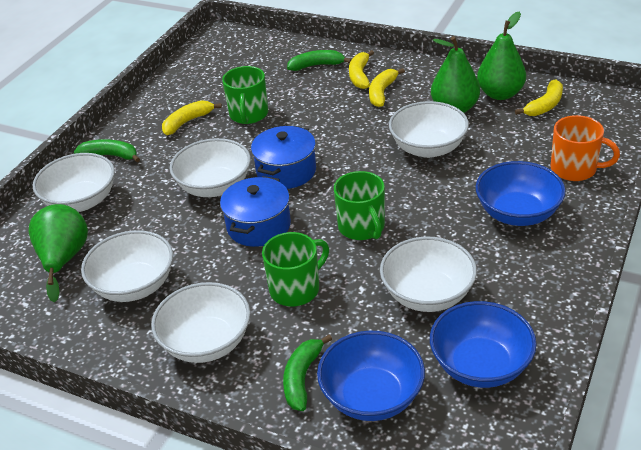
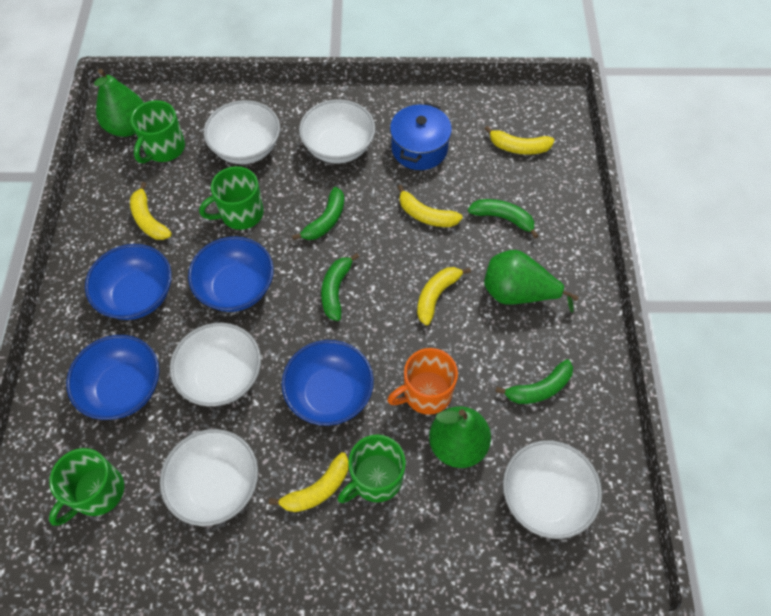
blue bowl: 3 -> 4
blue pot: 2 -> 1
green banana: 3 -> 4
green mug: 3 -> 4
white bowl: 6 -> 5
yellow banana: 4 -> 5

